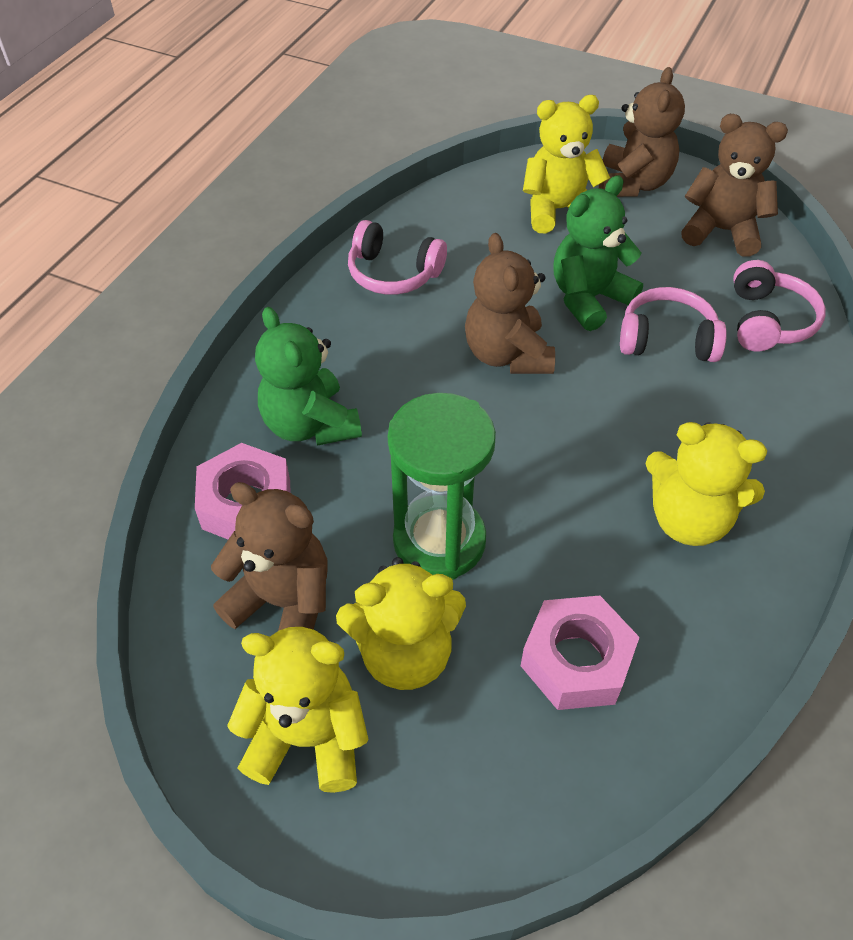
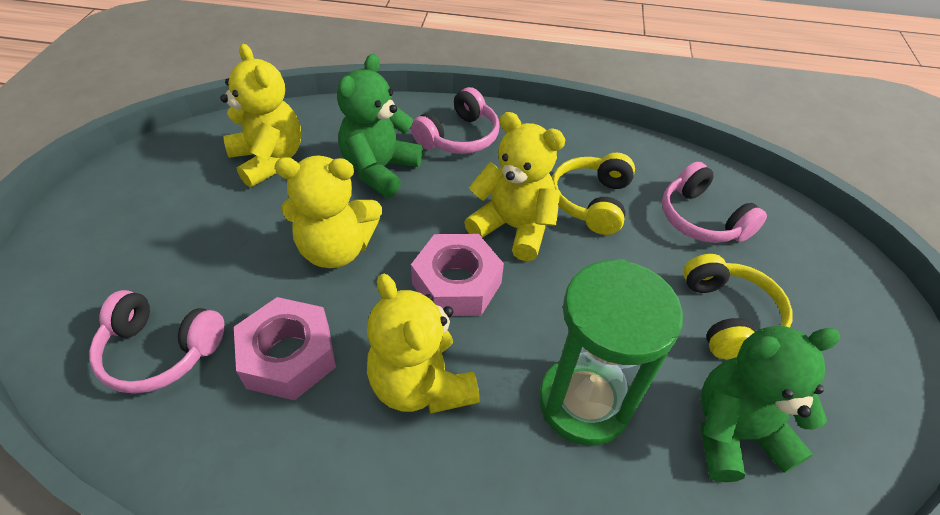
brown teddy bear: 4 -> 0
yellow headphones: 0 -> 2

